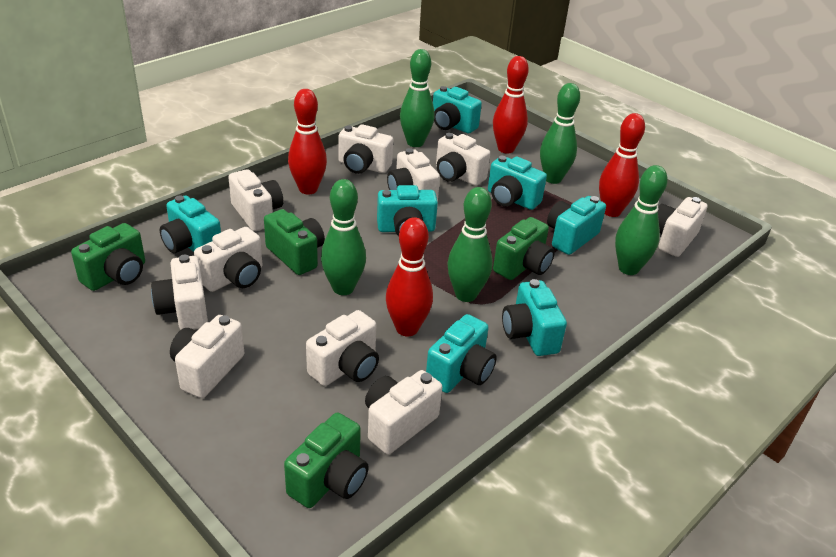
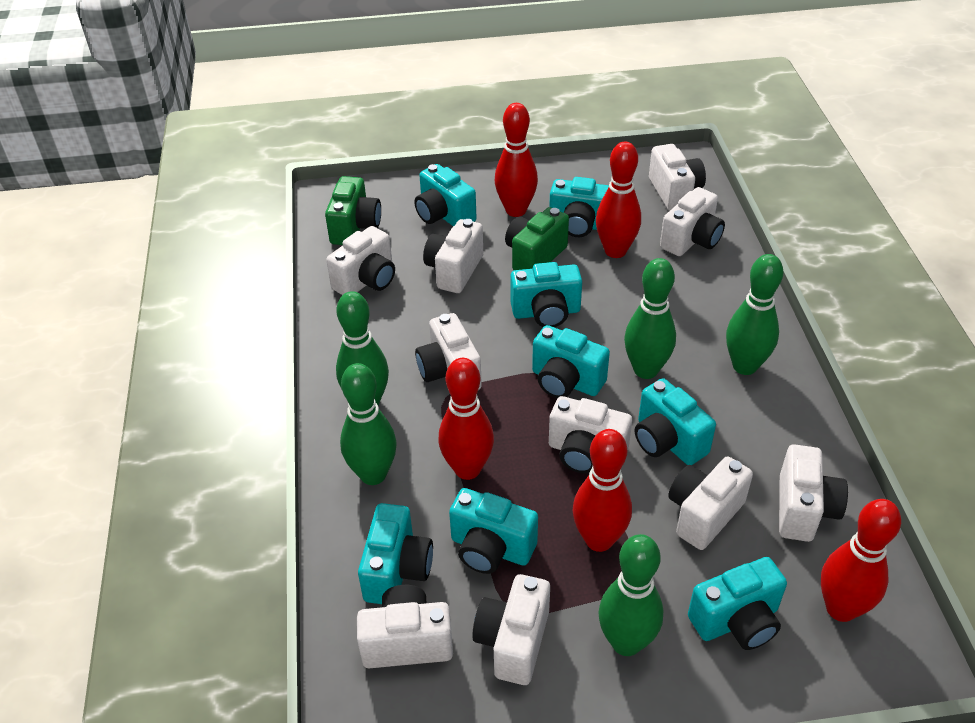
green camera: 4 -> 2
red bowling pin: 4 -> 5
turquoise camera: 7 -> 8

